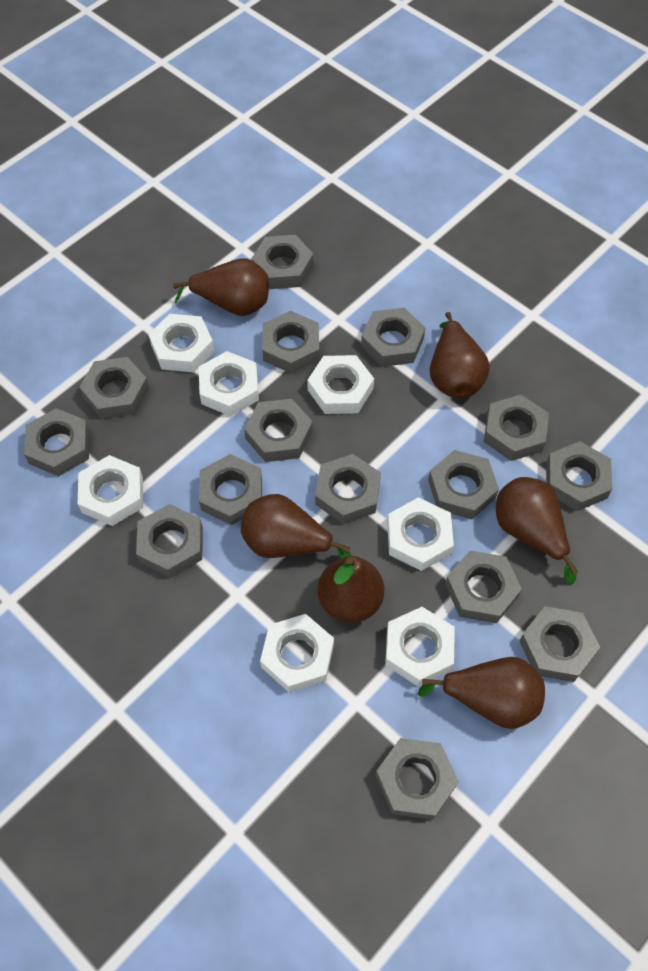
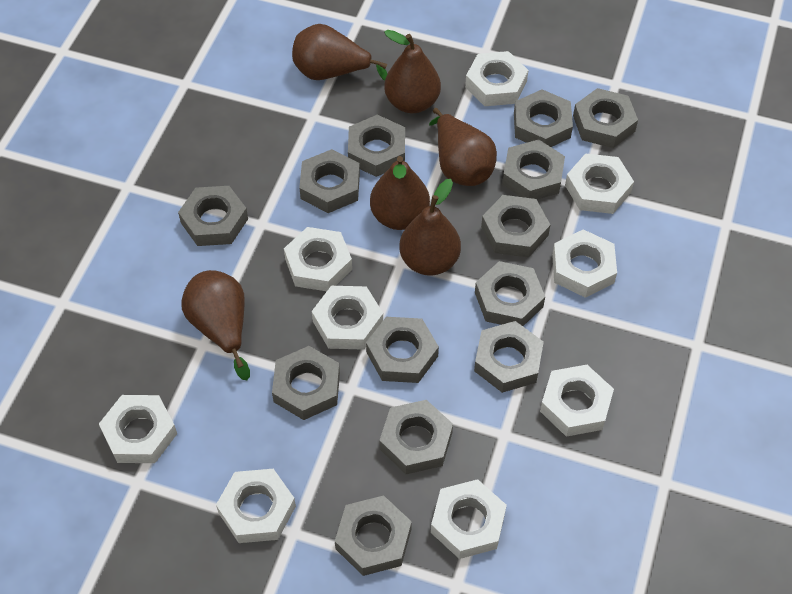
grey nut: 15 -> 13
white nut: 7 -> 9

